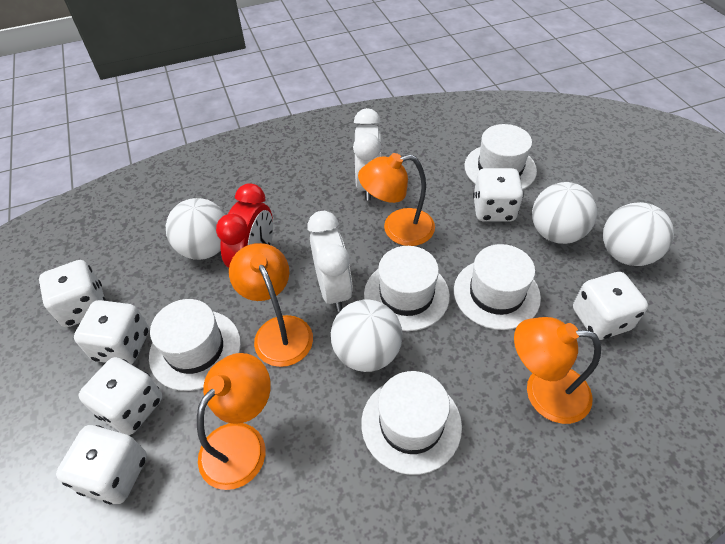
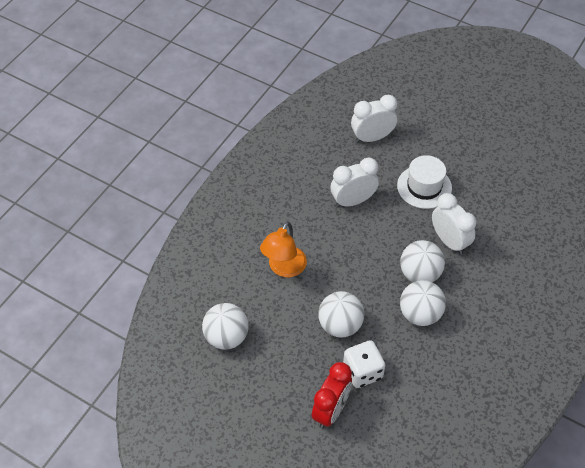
orange lamp: 4 -> 1
white clock: 2 -> 3
white dice: 6 -> 1
white hat: 5 -> 1

